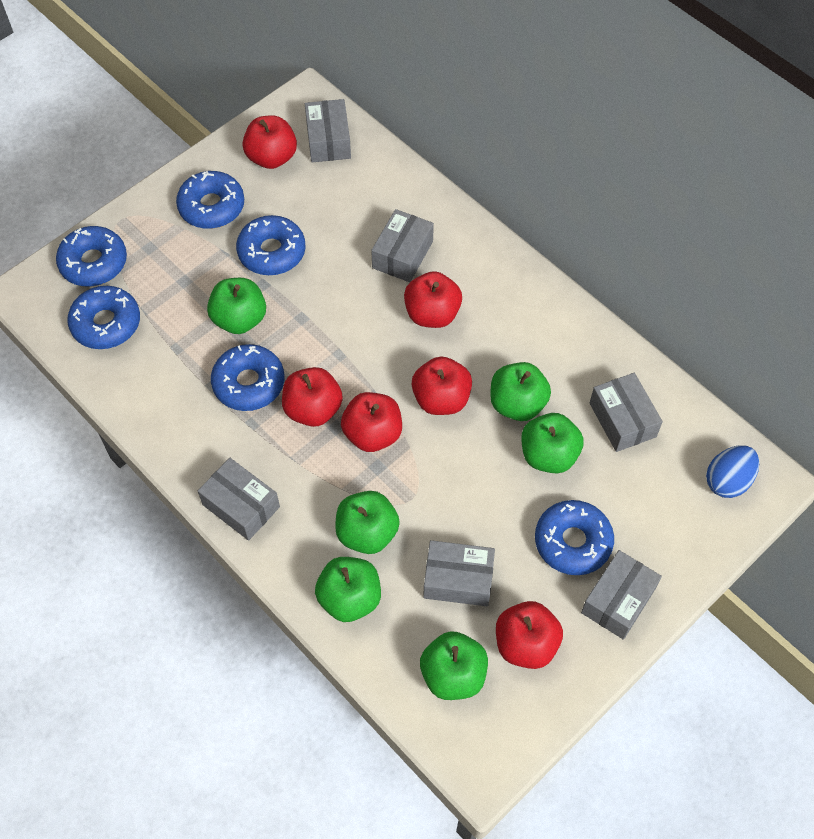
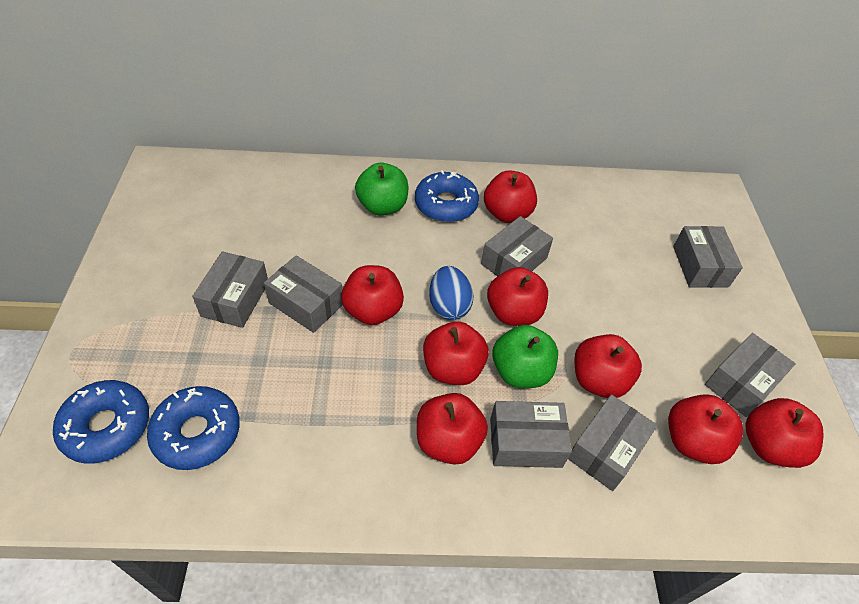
blue donut: 6 -> 3
green apple: 6 -> 2
grey box: 6 -> 7
red apple: 6 -> 8

